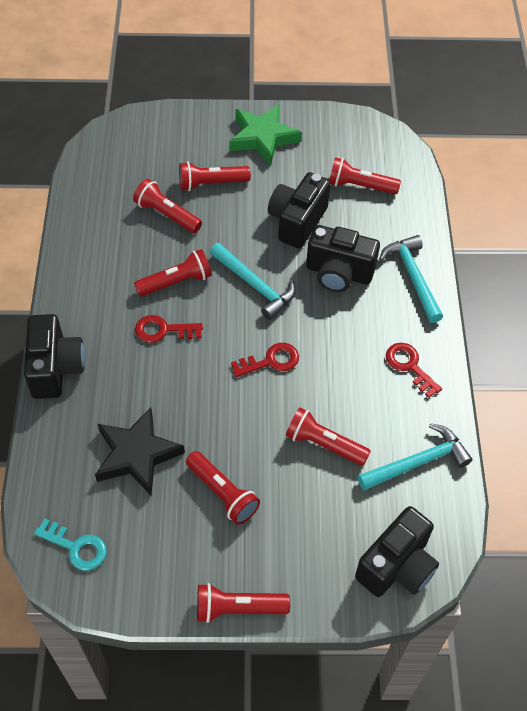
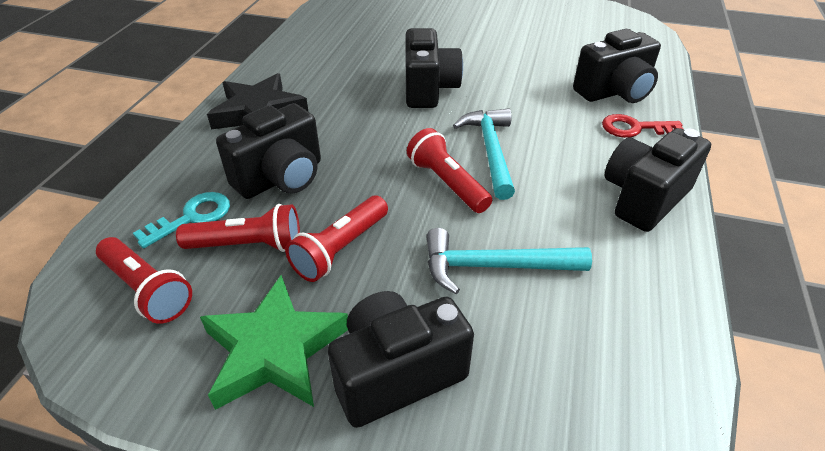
black camera: 4 -> 5
red flashlight: 7 -> 4
red key: 3 -> 1
turquoise hammer: 3 -> 2

